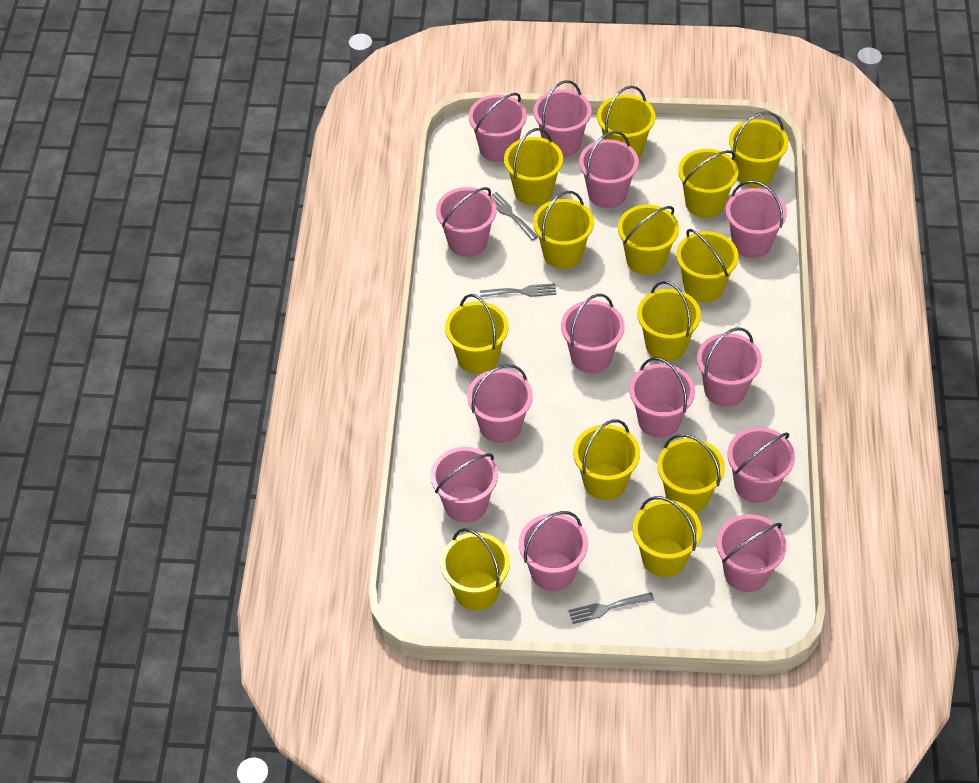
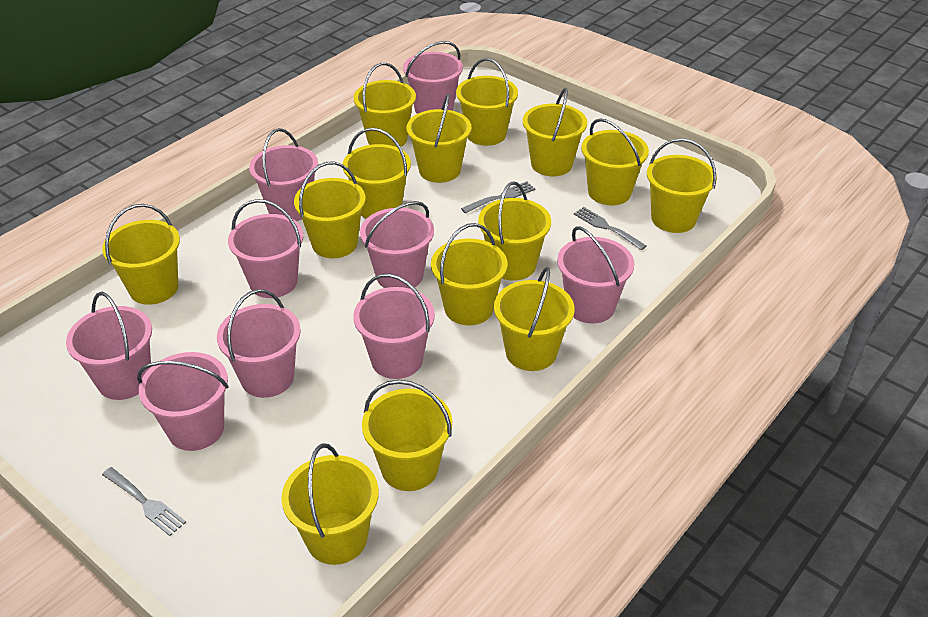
pink bucket: 13 -> 9
yellow bucket: 13 -> 14

